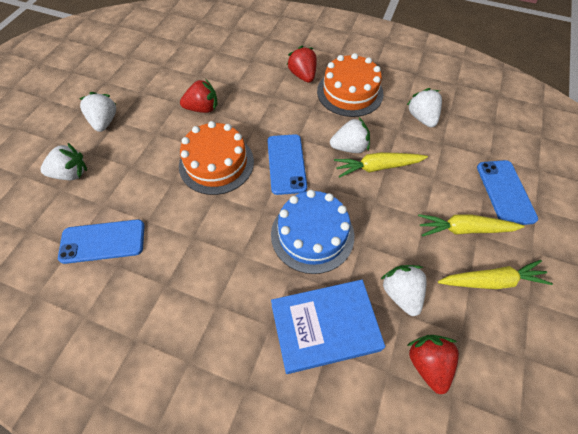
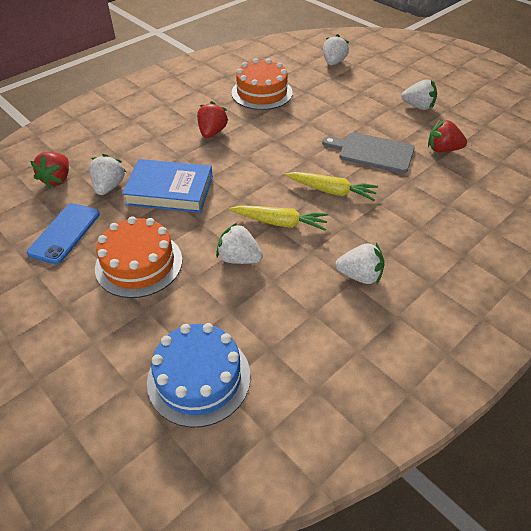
blue phone: 3 -> 1
grey cutting board: 0 -> 1
yellow carrot: 3 -> 2

